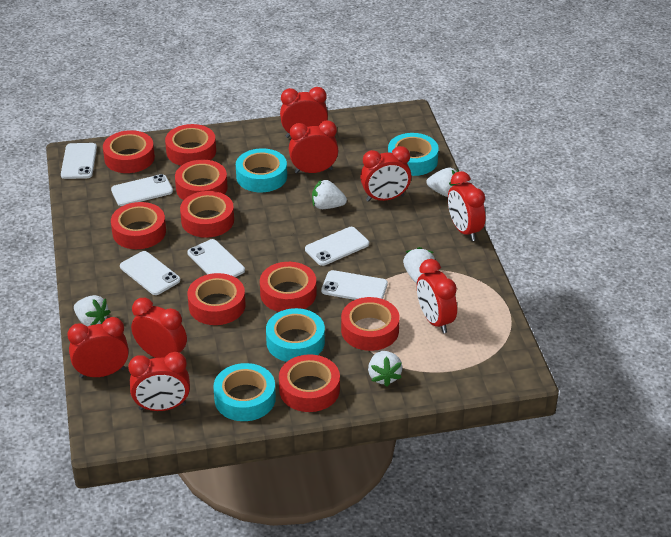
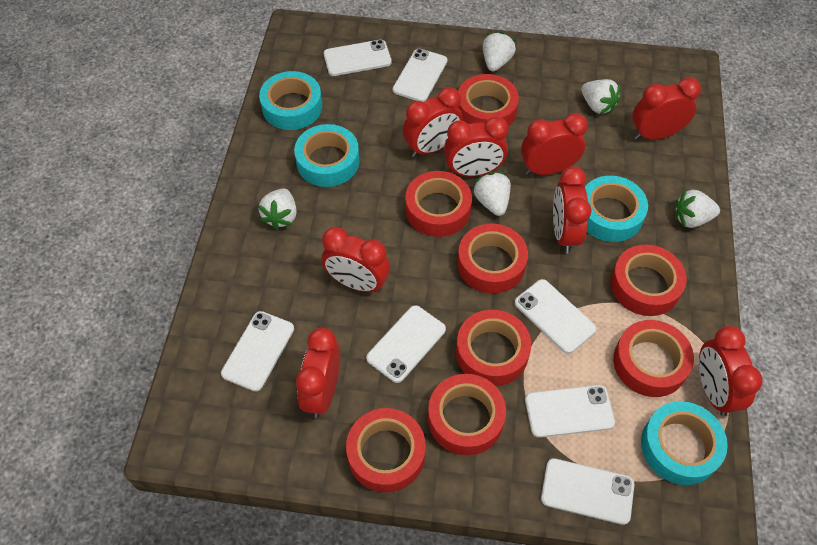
red tape: 9 -> 8
white phone: 6 -> 7

